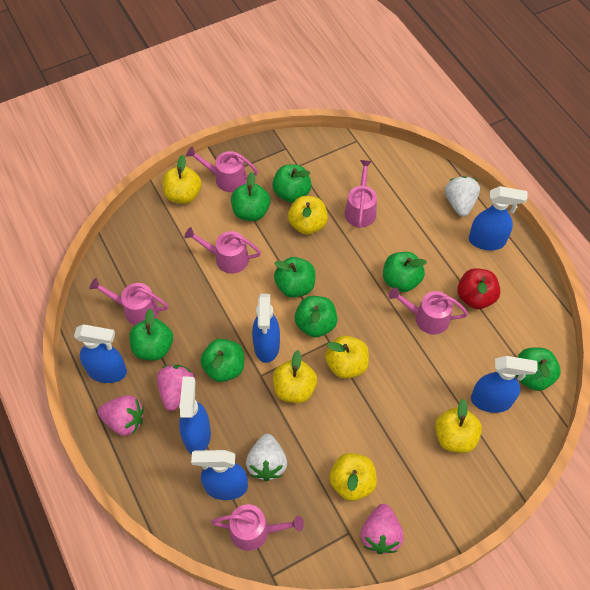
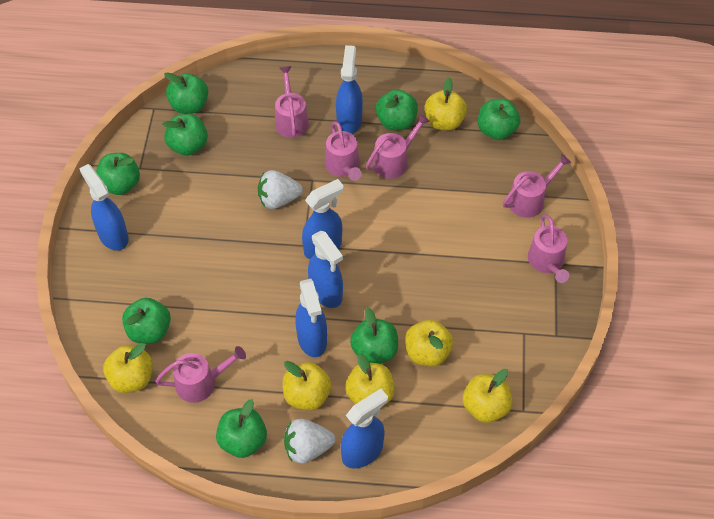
pink strawberry: 3 -> 0
red apple: 1 -> 0

